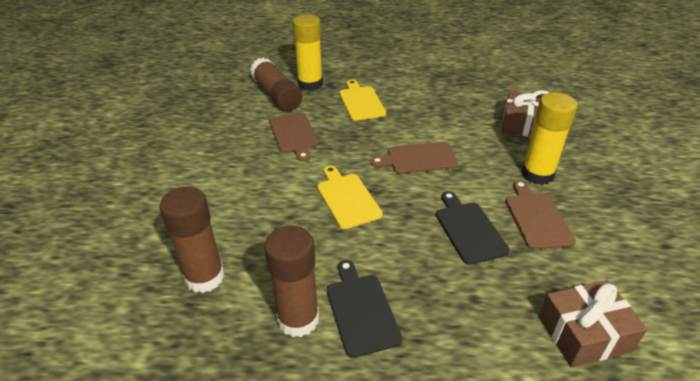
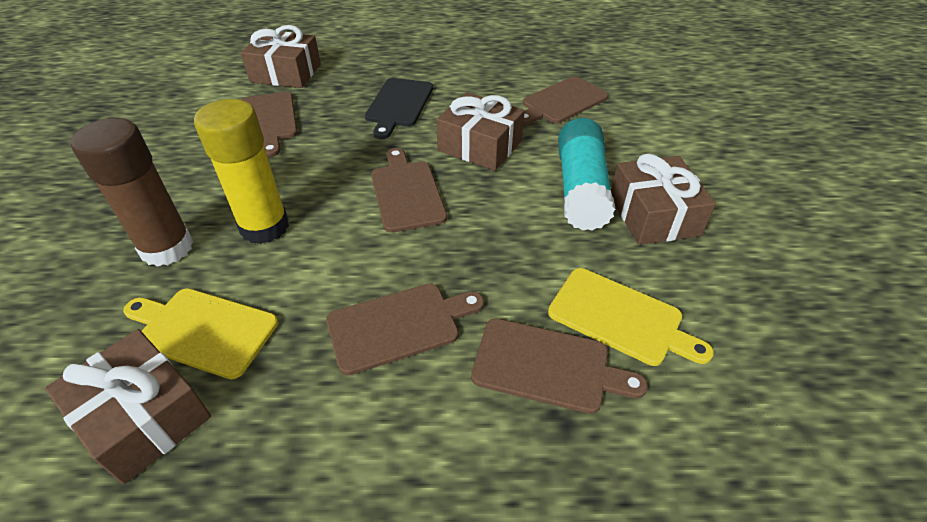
black cutting board: 2 -> 1
brown cutting board: 3 -> 5
brown gift: 2 -> 4
brown glue stick: 3 -> 1
turquoise glue stick: 0 -> 1
yellow glue stick: 2 -> 1

